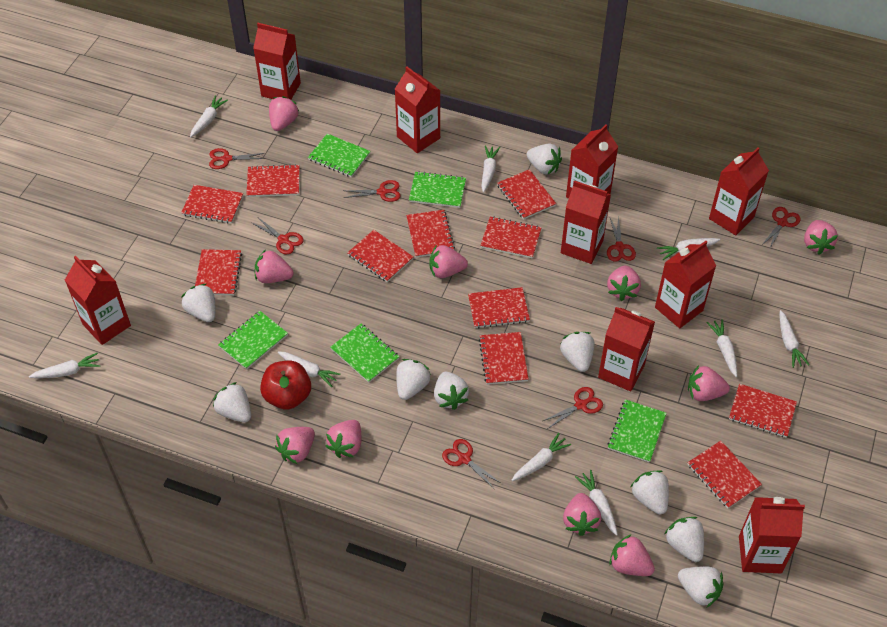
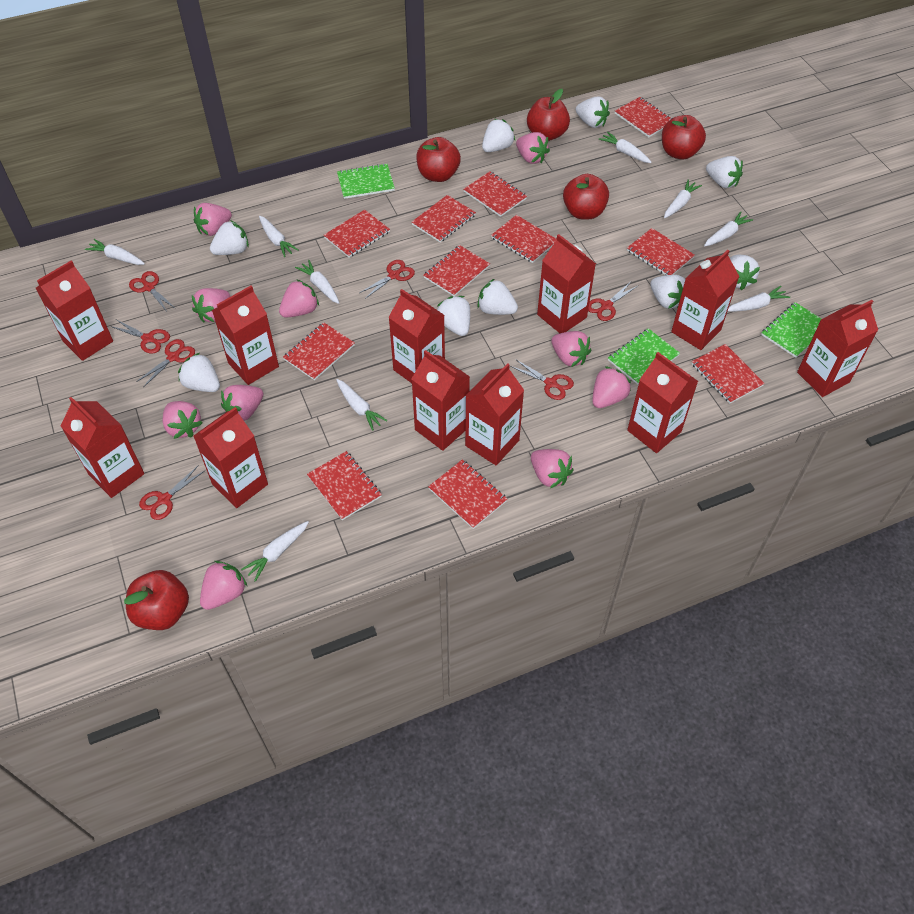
green notebook: 5 -> 3
red apple: 1 -> 5
red carton: 9 -> 11

